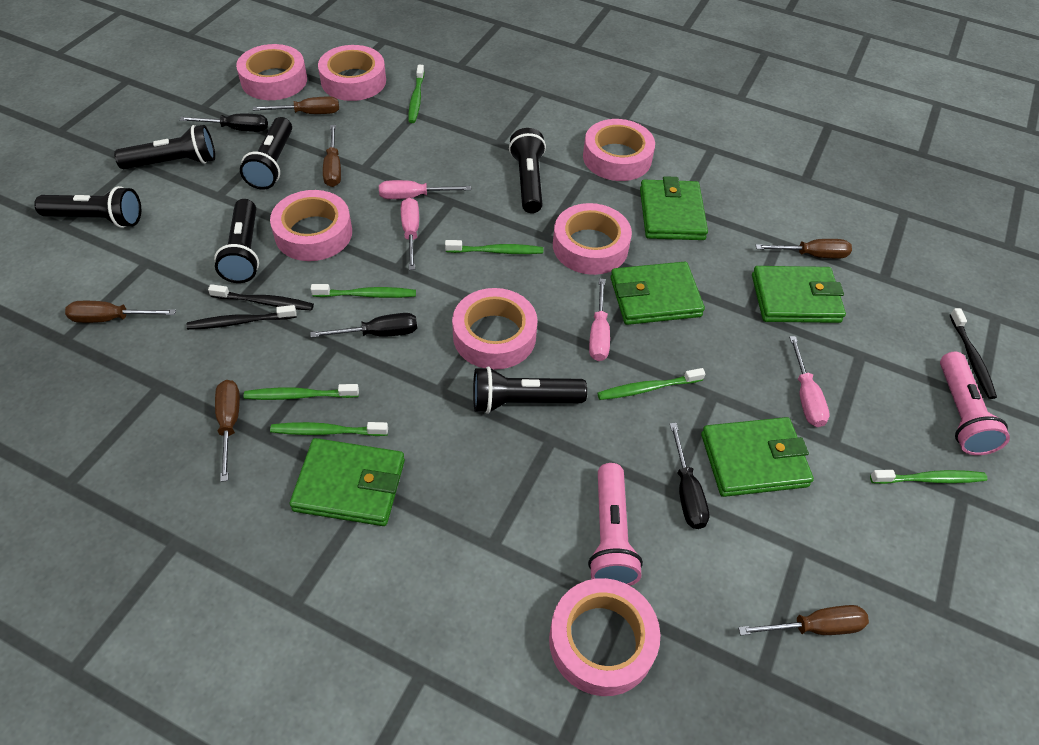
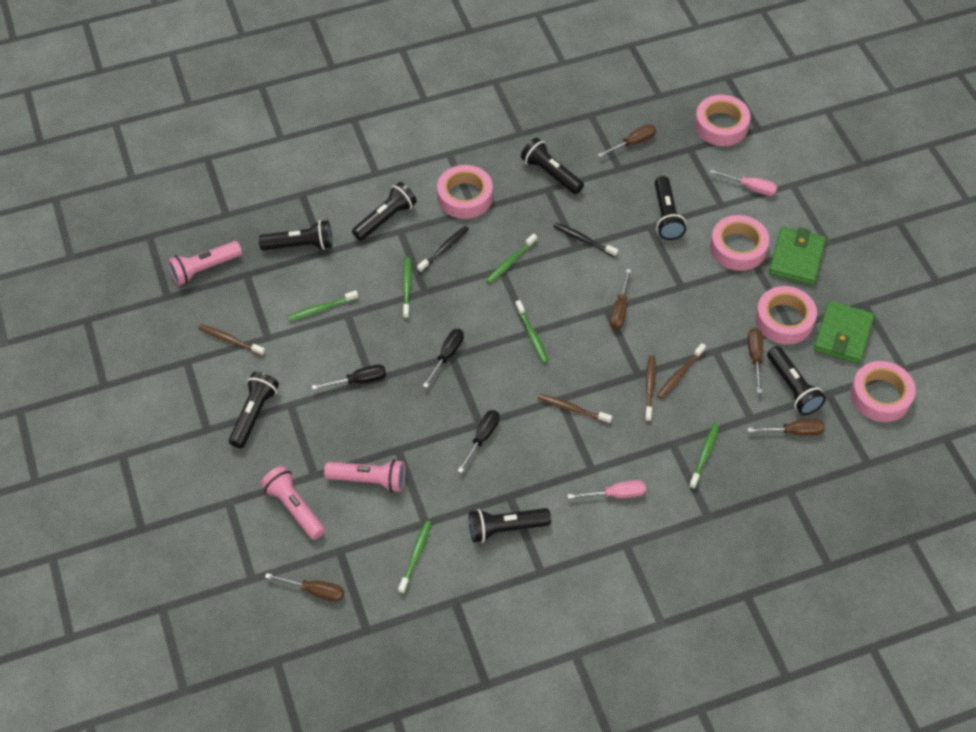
black flashlight: 6 -> 7
black toothbrush: 3 -> 2
brown screwdriver: 6 -> 5
brown toothbrush: 0 -> 4
green toothbrush: 7 -> 6
green wallet: 5 -> 2
pink flashlight: 2 -> 3
pink screwdriver: 4 -> 2
pink tape: 7 -> 5

